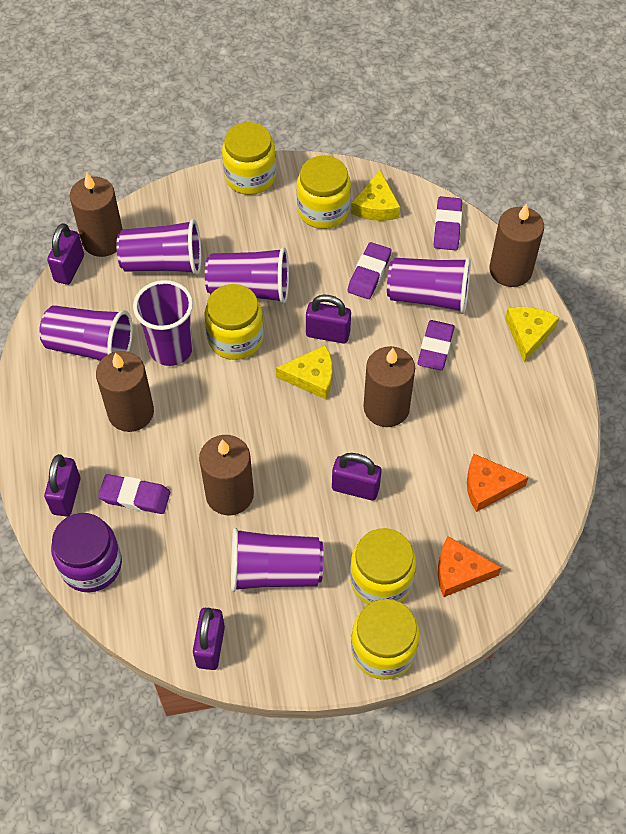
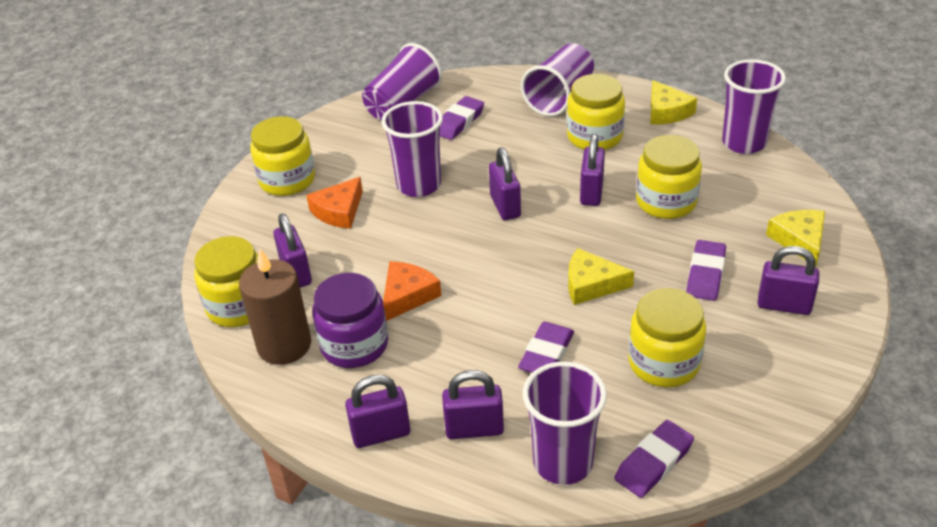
brown candle: 5 -> 1
purple cup: 6 -> 5
purple padlock: 5 -> 6

